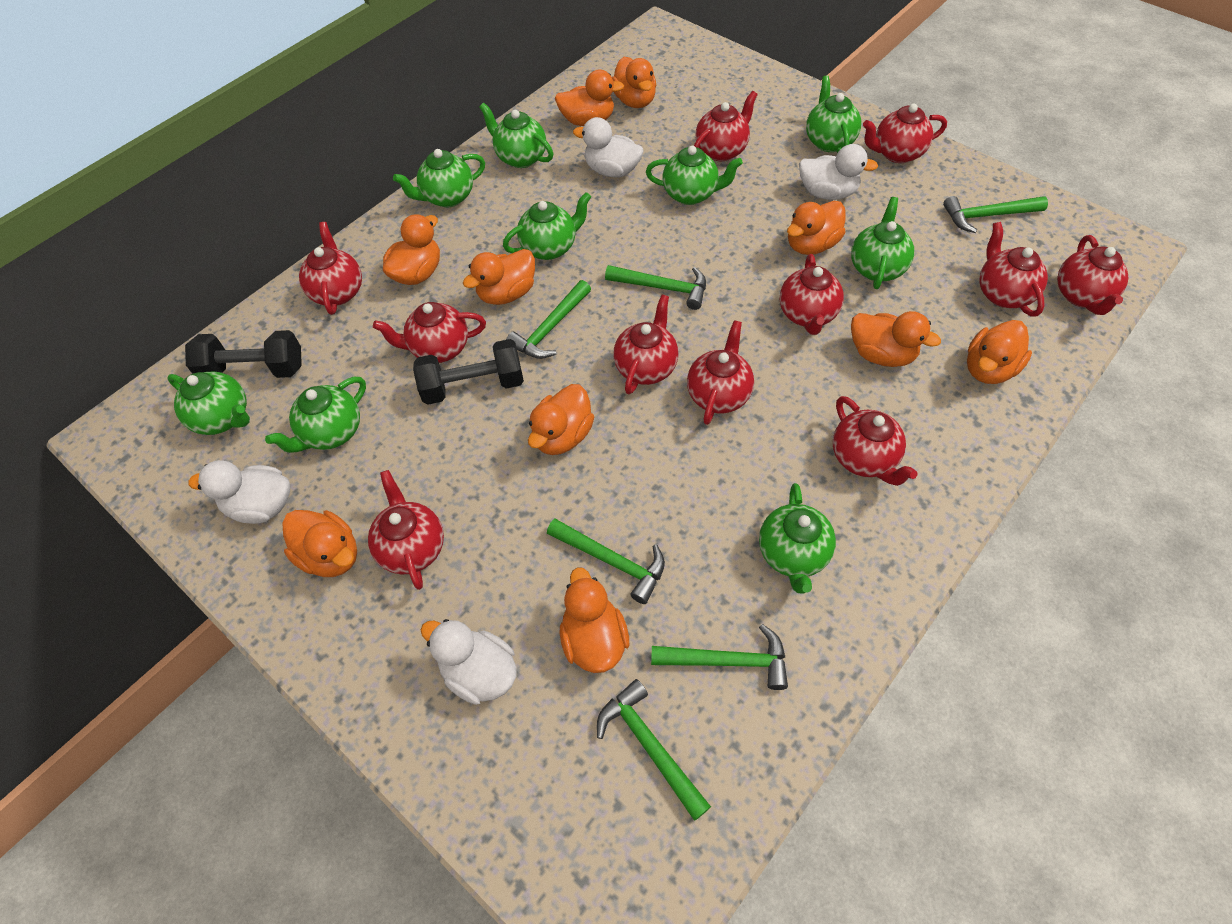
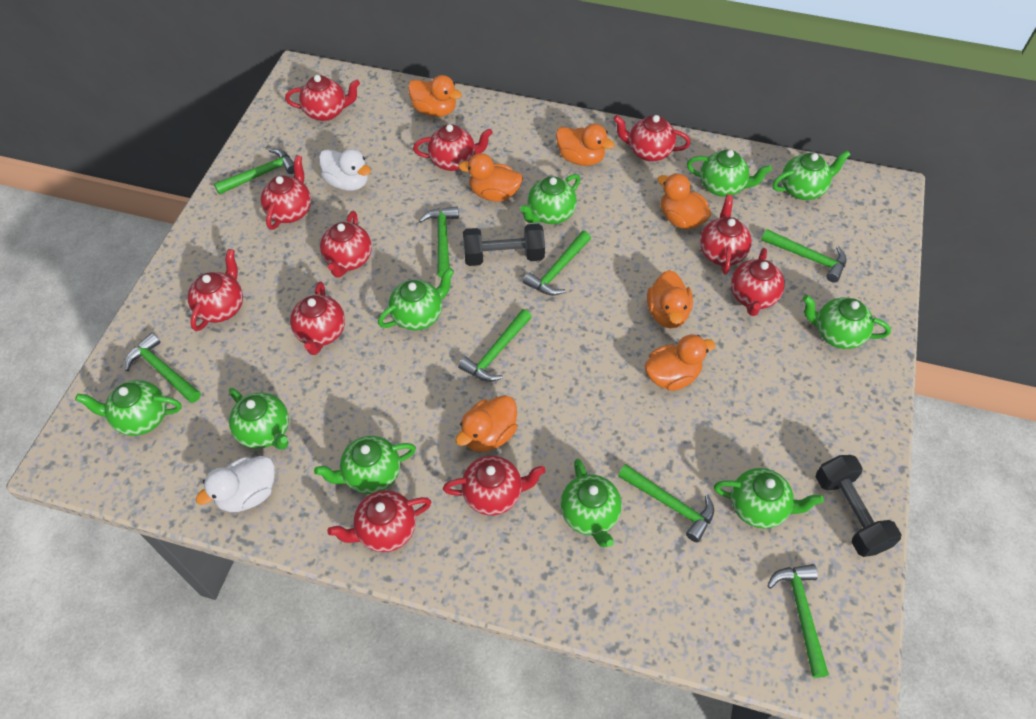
green hammer: 6 -> 8
green teapot: 9 -> 10
orange duck: 10 -> 7
white duck: 4 -> 2

